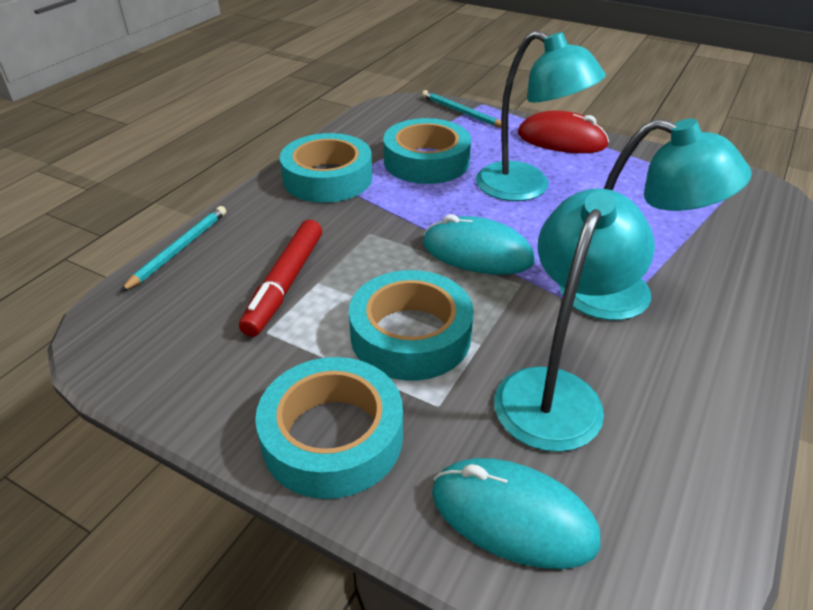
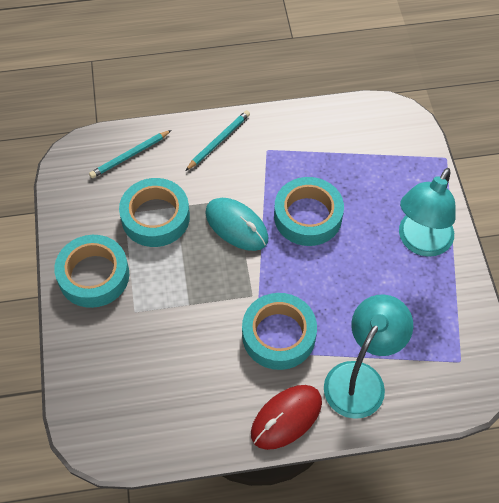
red marker: 1 -> 0
turquoise lamp: 3 -> 2
turquoise mouse: 2 -> 1

